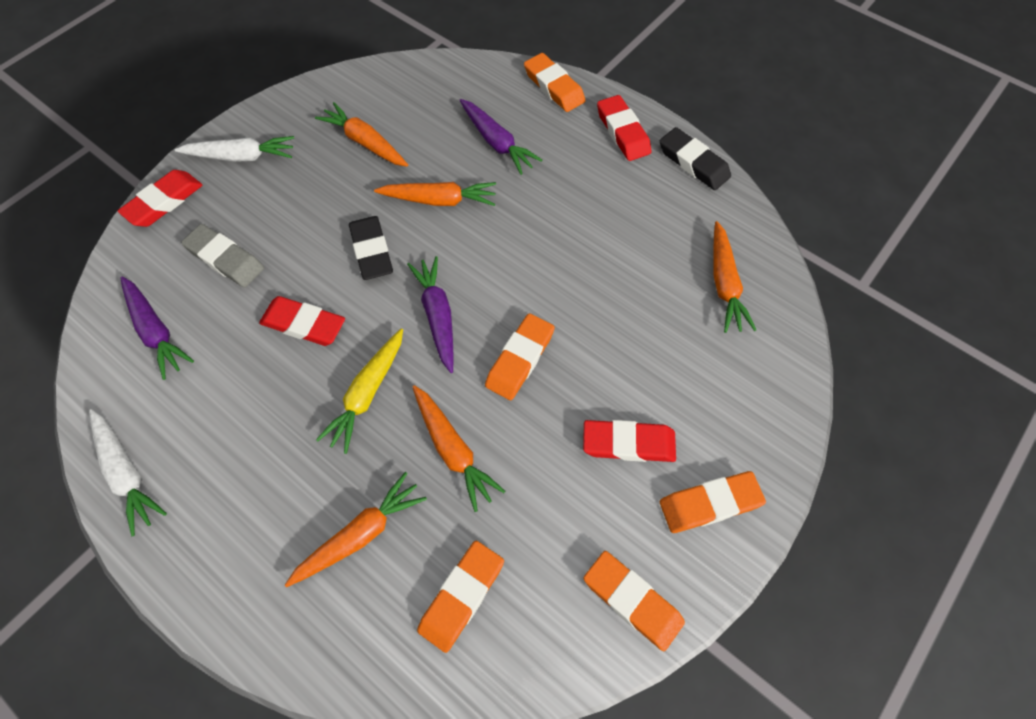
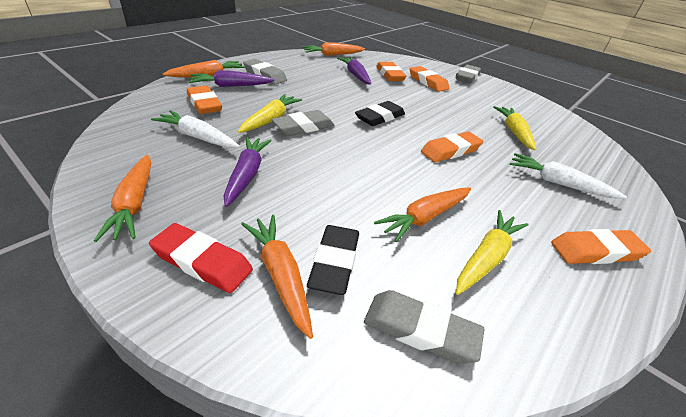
grey eraser: 1 -> 4
red eraser: 4 -> 1
yellow carrot: 1 -> 3

